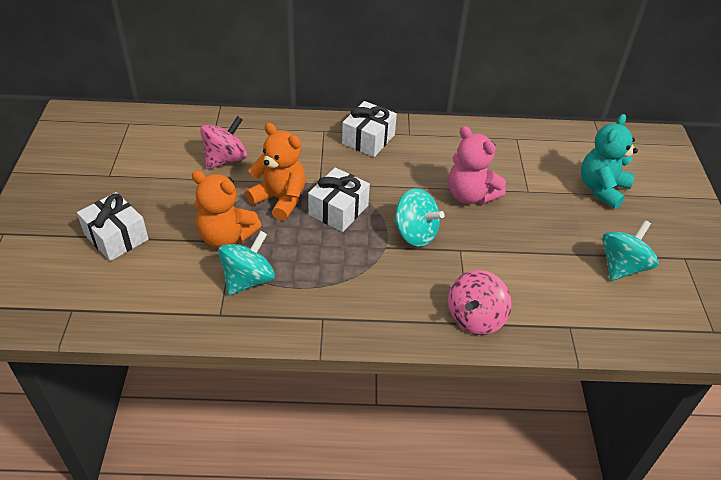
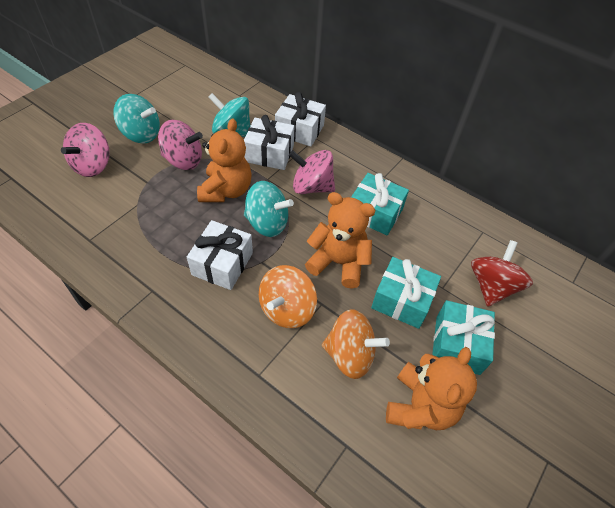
orange spinning top: 0 -> 2
orange teddy bear: 2 -> 3
pink spinning top: 2 -> 3
pink teddy bear: 1 -> 0
red spinning top: 0 -> 1
turquoise gift: 0 -> 3
turquoise teddy bear: 1 -> 0

